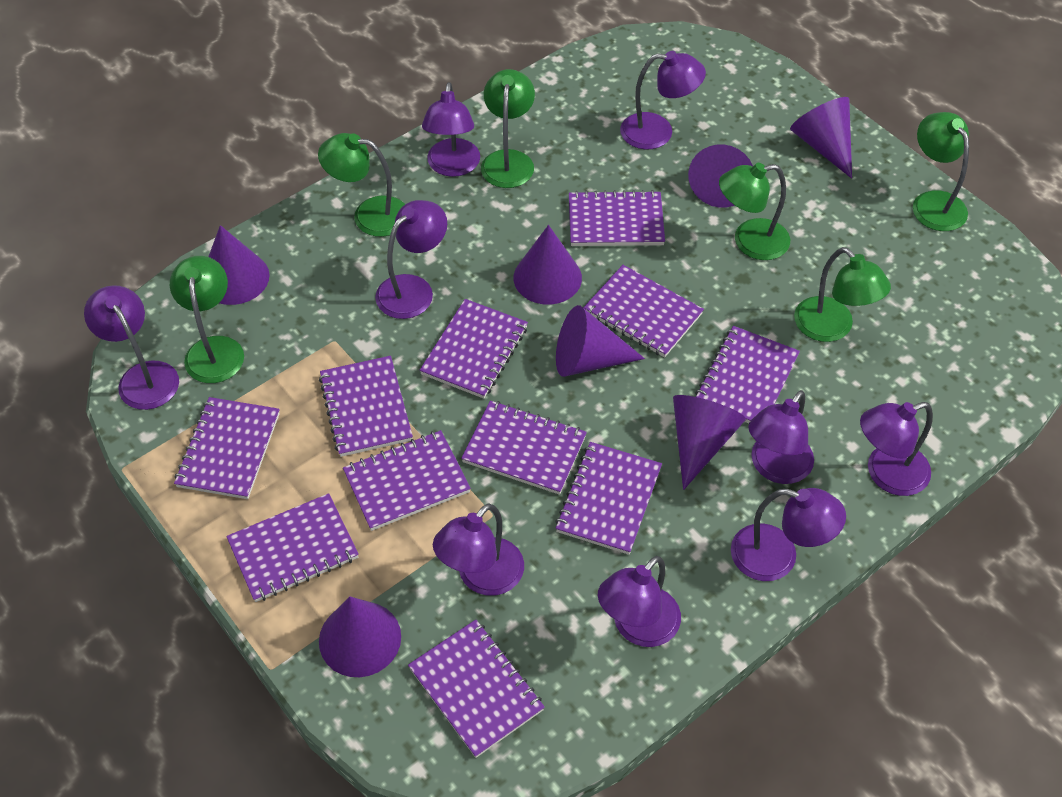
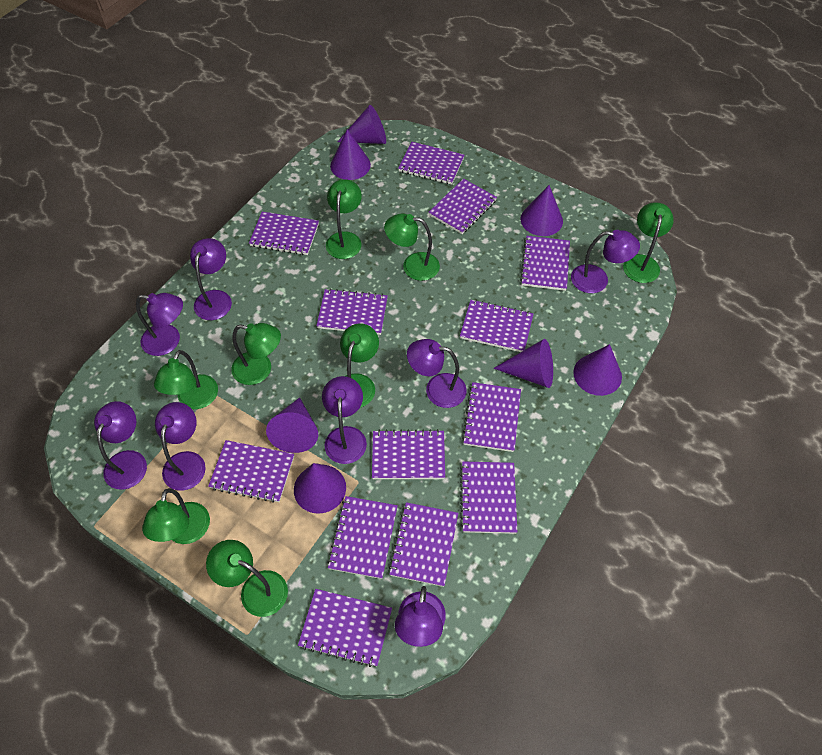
green lamp: 6 -> 8
purple lamp: 9 -> 8
purple notebook: 11 -> 13

